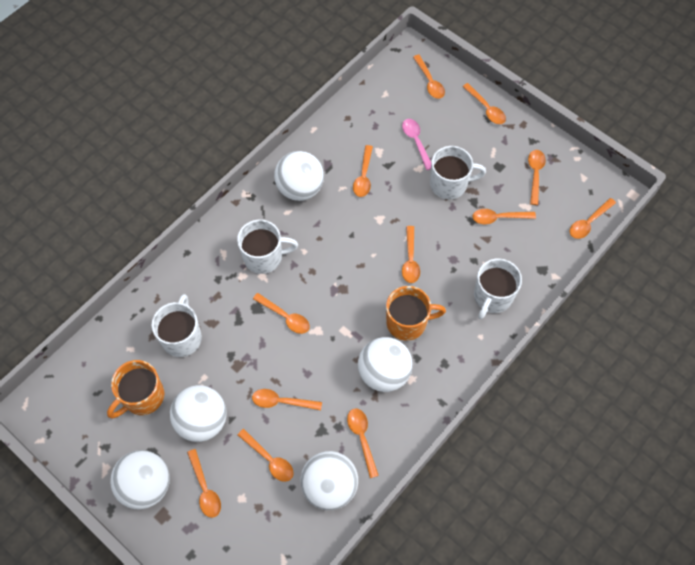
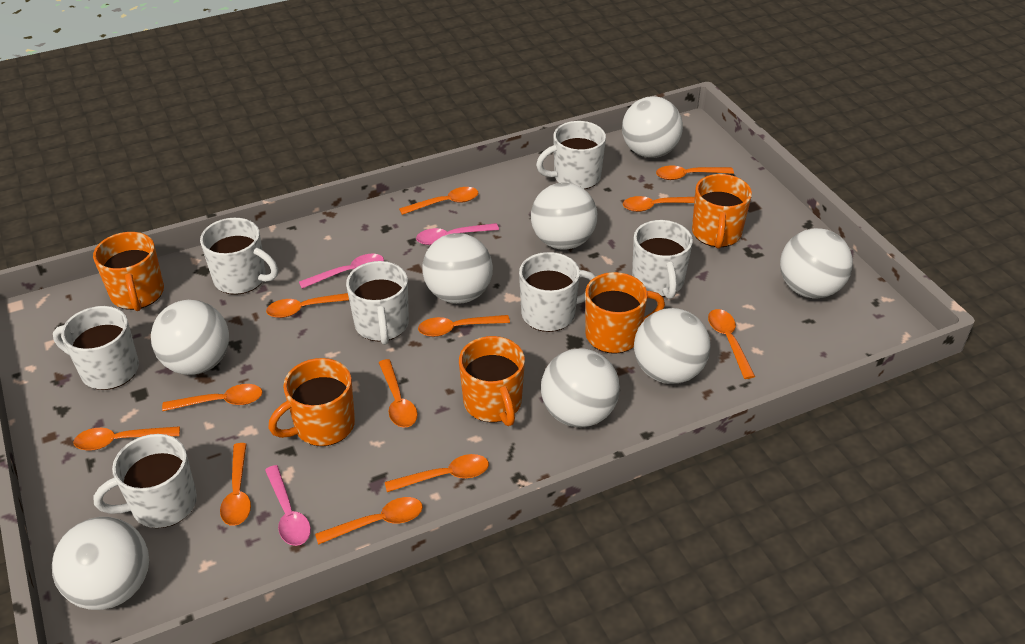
orange mug: 2 -> 5
pink spoon: 1 -> 3
white ball: 5 -> 8
white mug: 4 -> 7

